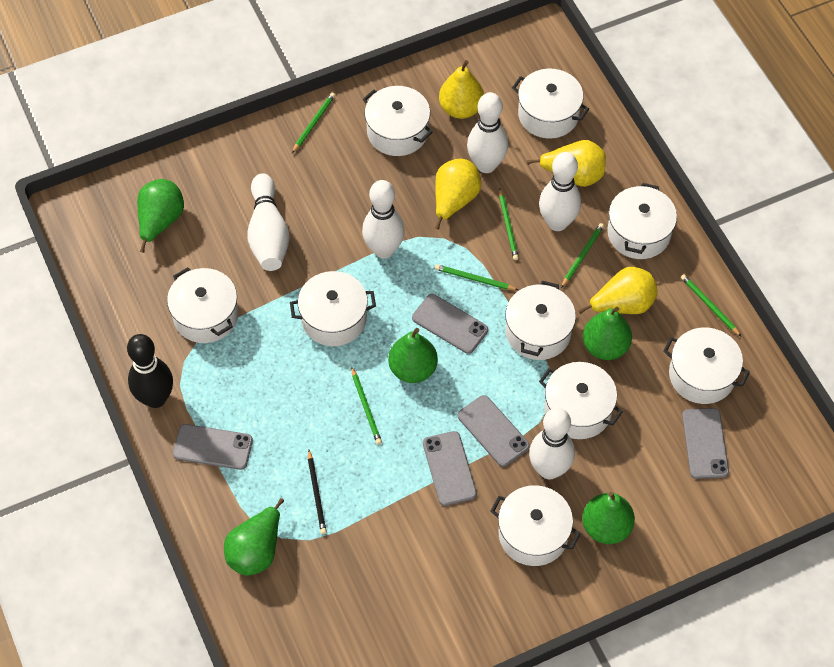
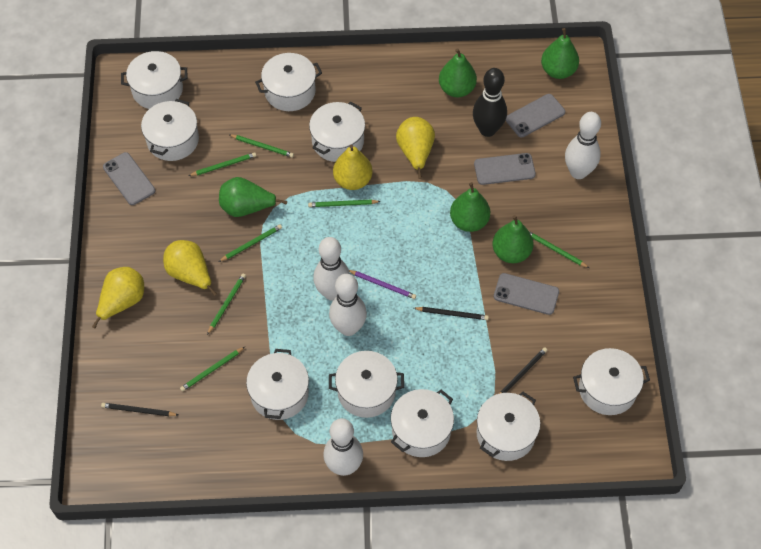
black pencil: 1 -> 3
green pencil: 6 -> 7
grey phone: 5 -> 4
purple pencil: 0 -> 1
white bowling pin: 5 -> 4

